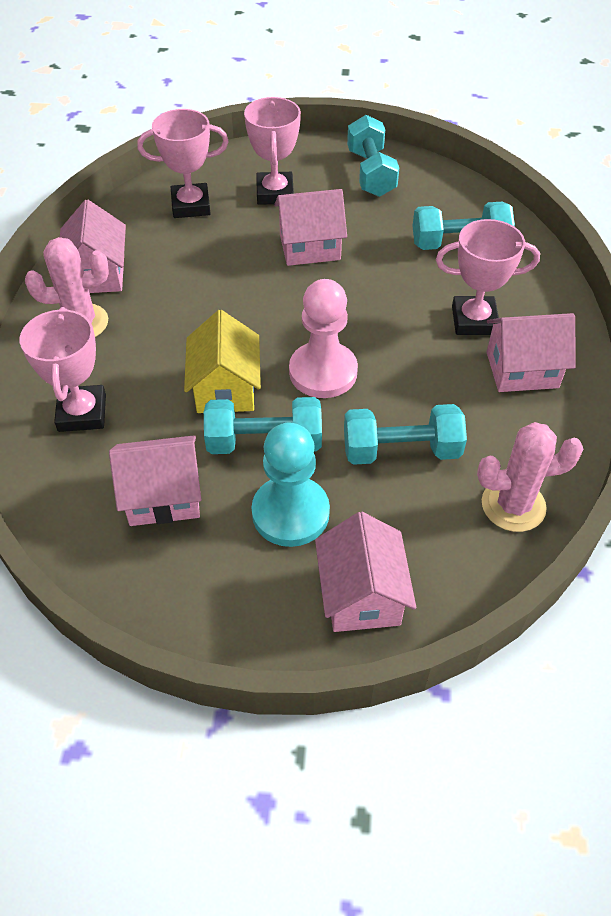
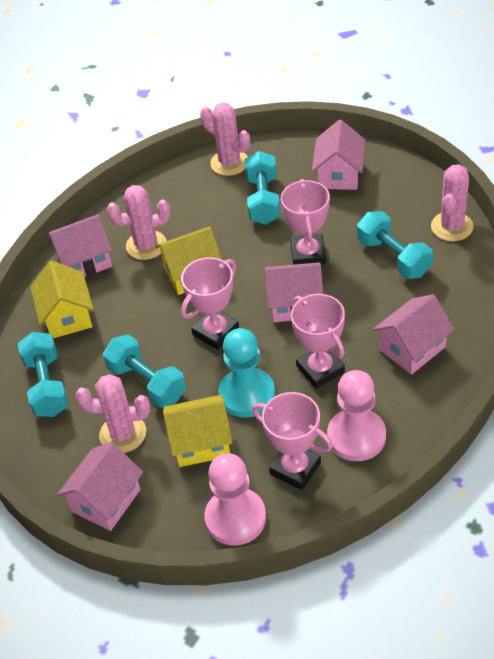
pink cactus: 2 -> 4
pink pawn: 1 -> 2
yellow house: 1 -> 3

